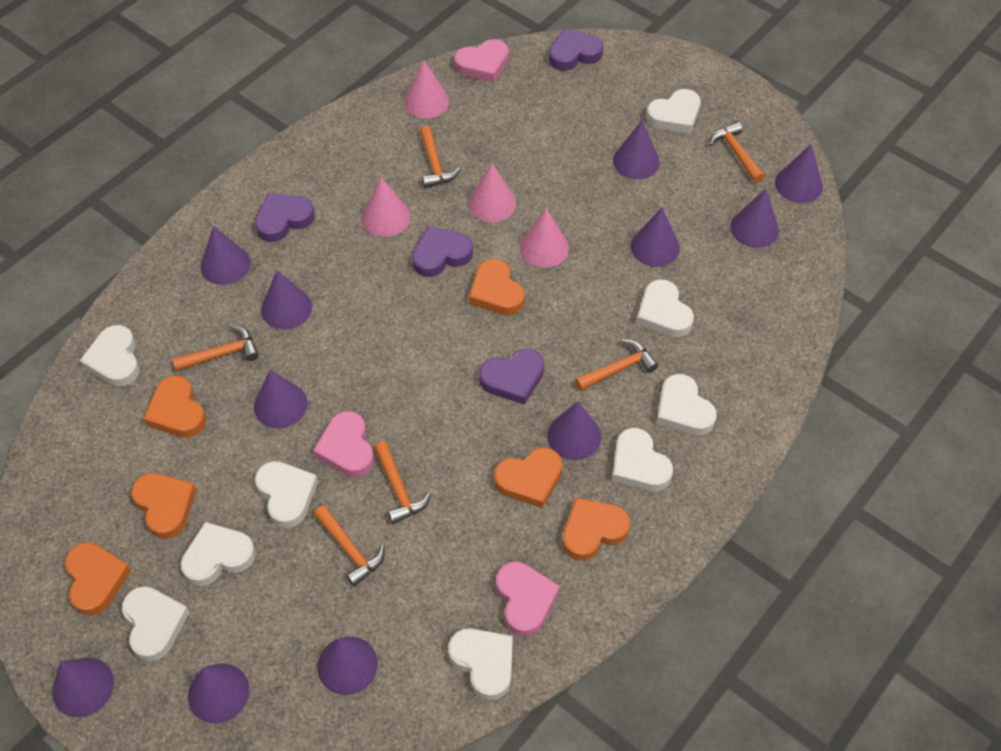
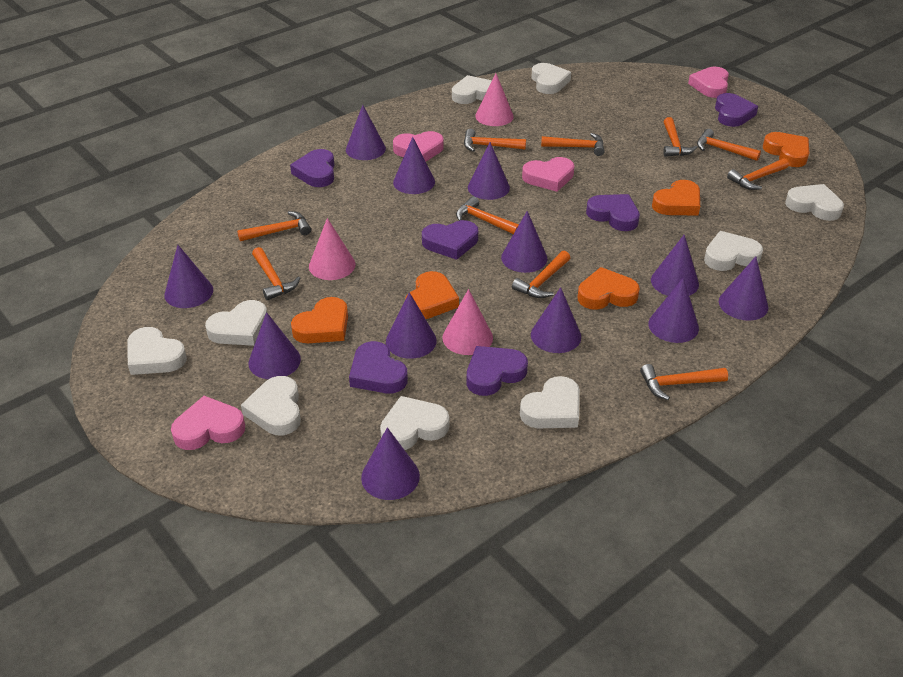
orange hammer: 6 -> 10
orange heart: 6 -> 5
pink cone: 4 -> 3
pink heart: 3 -> 4
purple cone: 11 -> 12
purple heart: 4 -> 6

